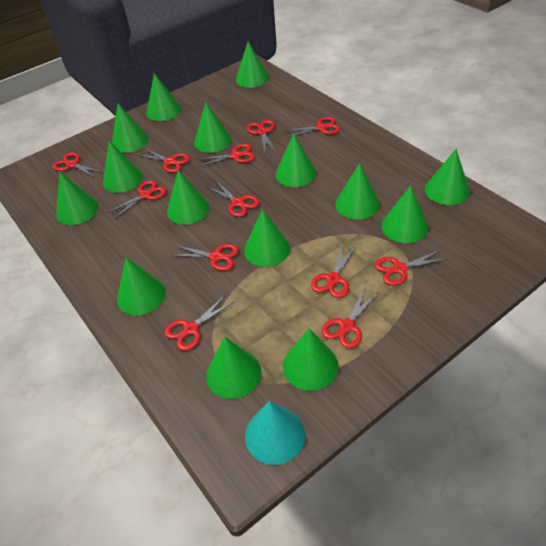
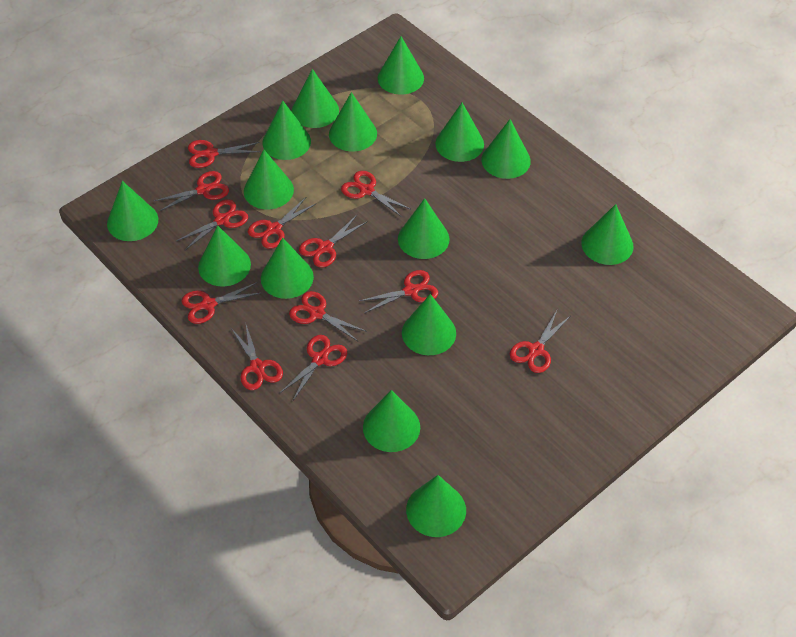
turquoise cone: 1 -> 0

